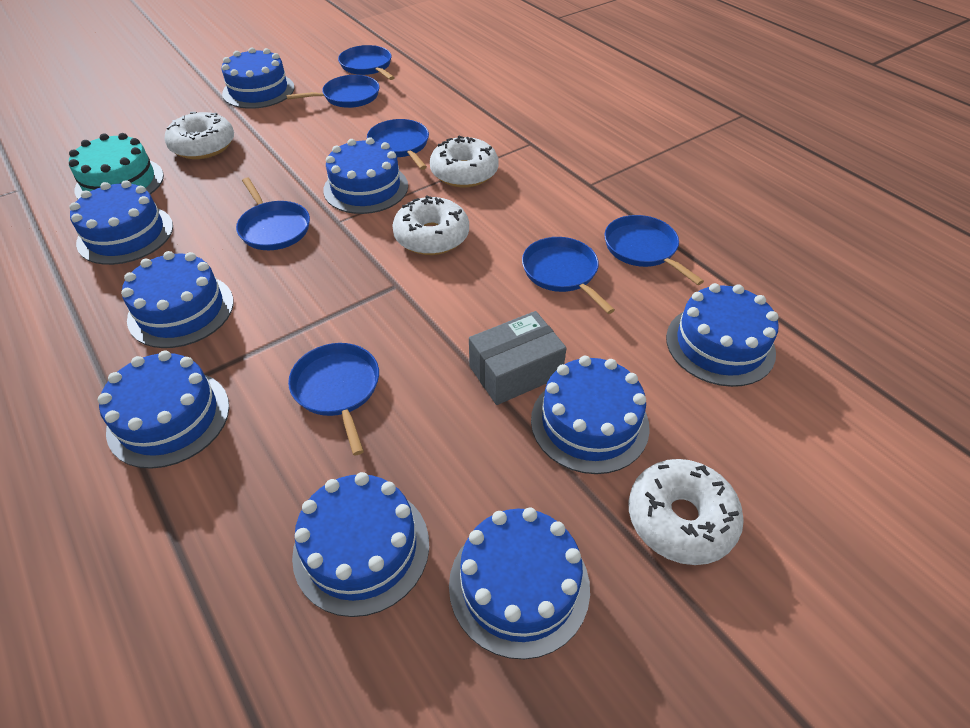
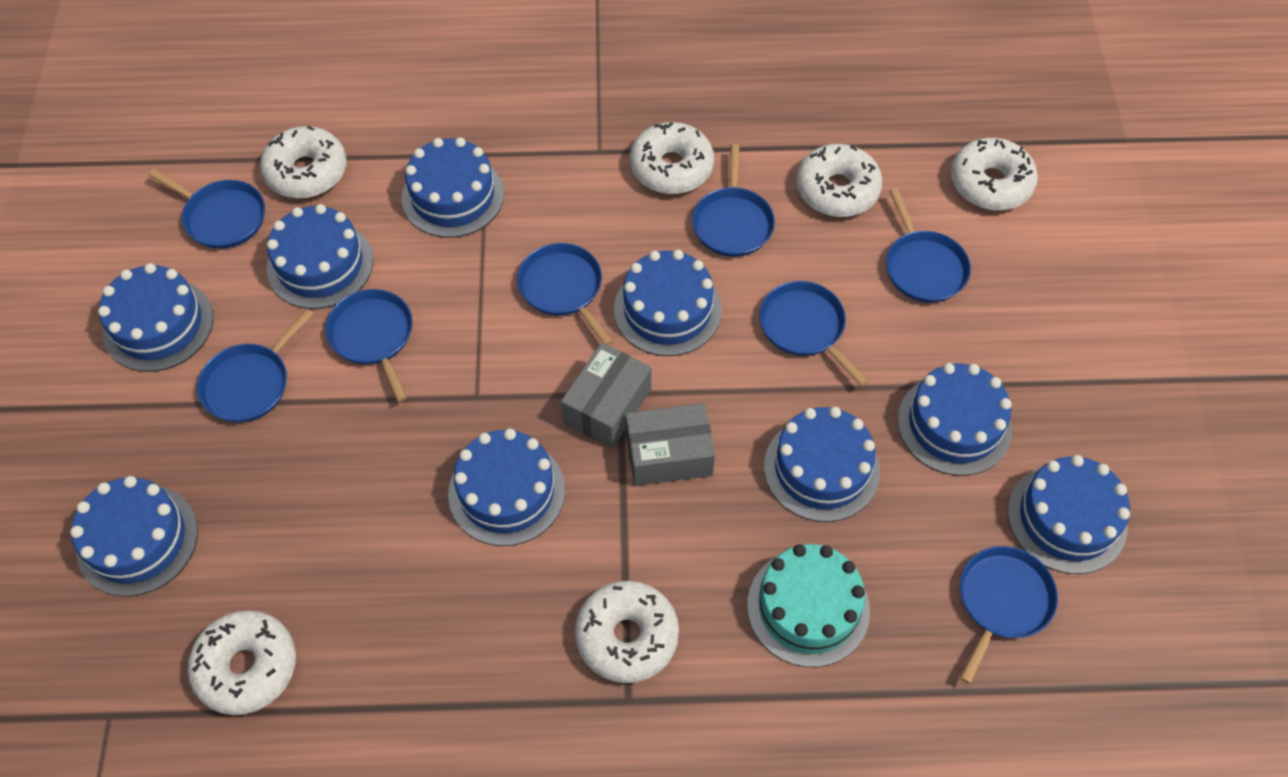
blue pan: 7 -> 8
grey box: 1 -> 2
white donut: 4 -> 6

